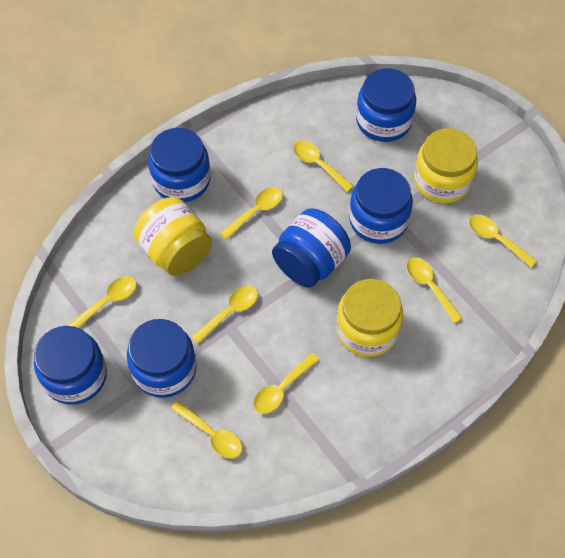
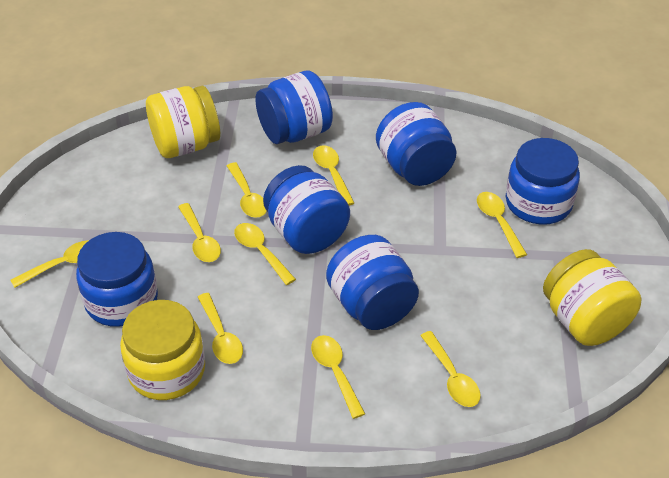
yellow spoon: 8 -> 9

